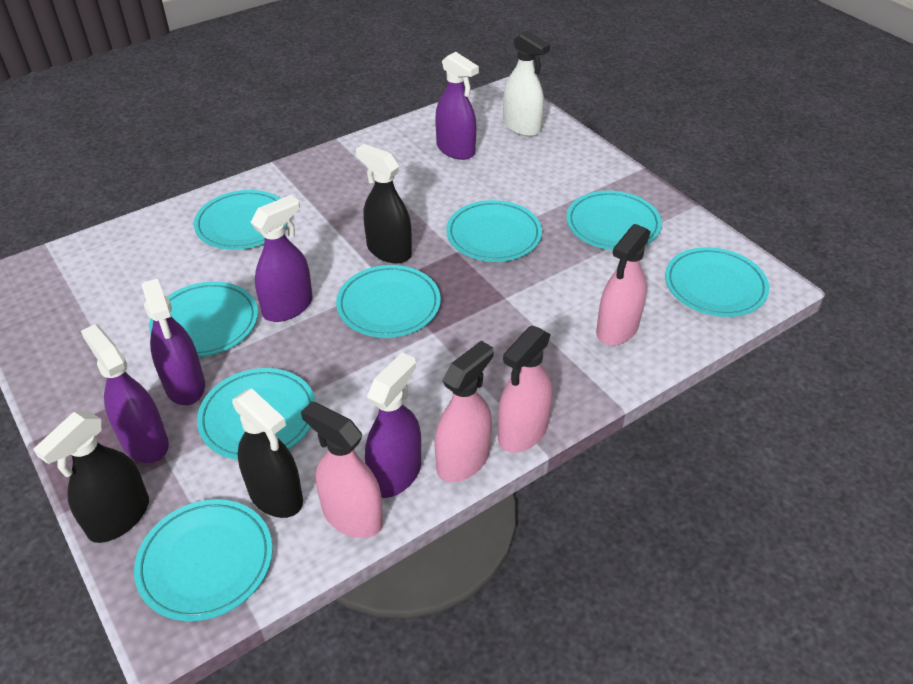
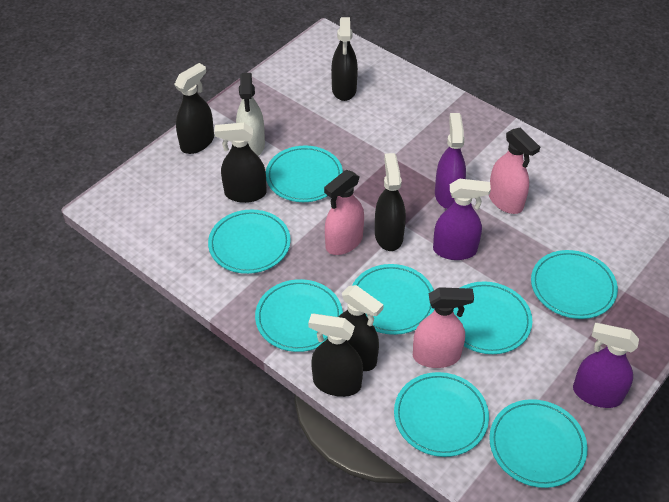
black spray bottle: 3 -> 6
pink spray bottle: 4 -> 3
purple spray bottle: 5 -> 3

